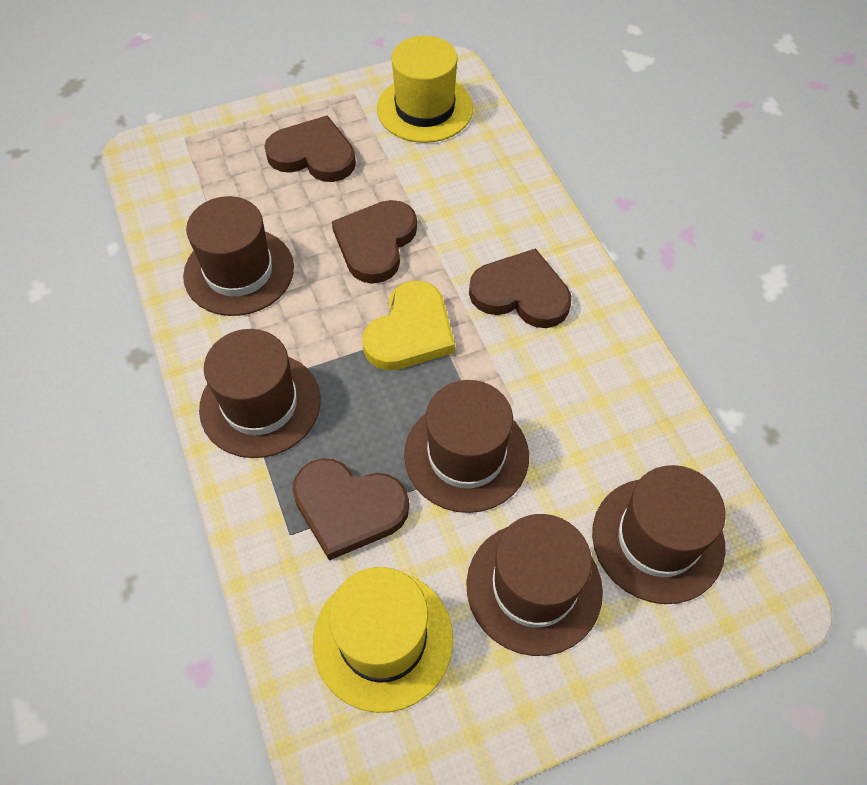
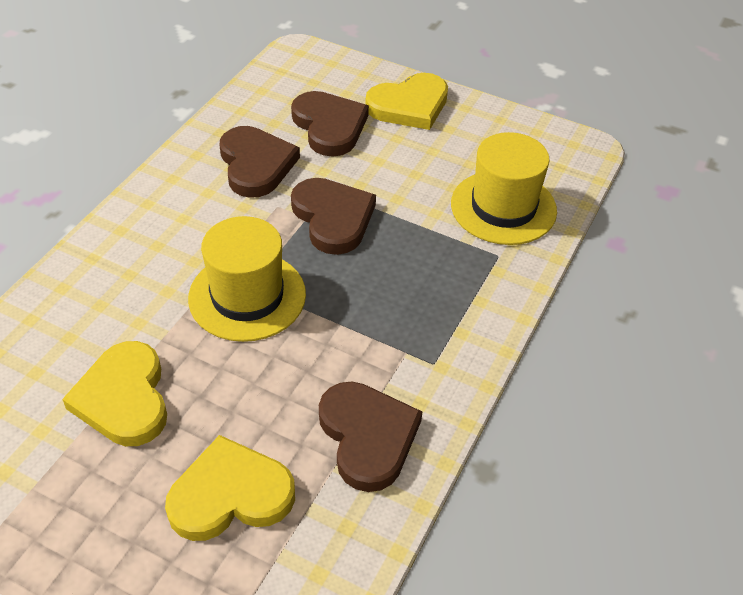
brown hat: 5 -> 0
yellow heart: 1 -> 3

